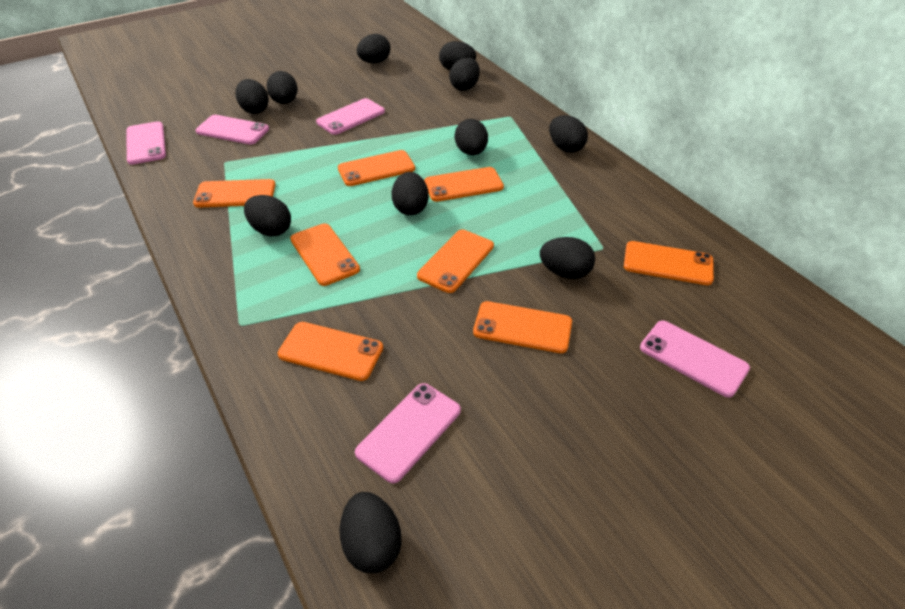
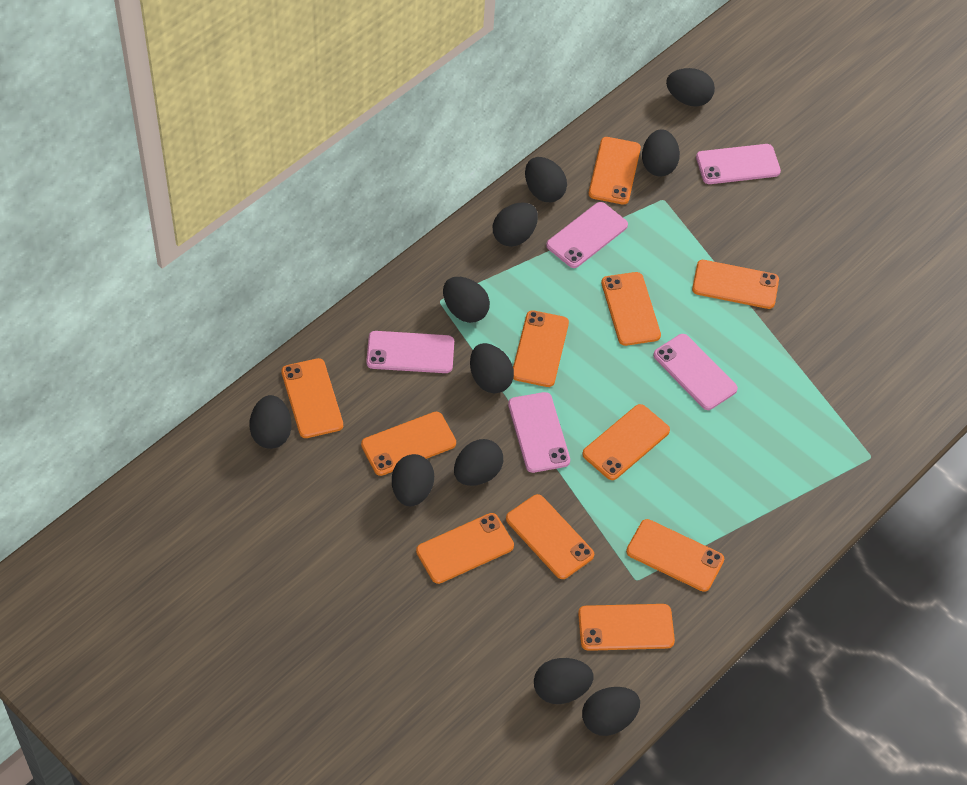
orange phone: 8 -> 11

